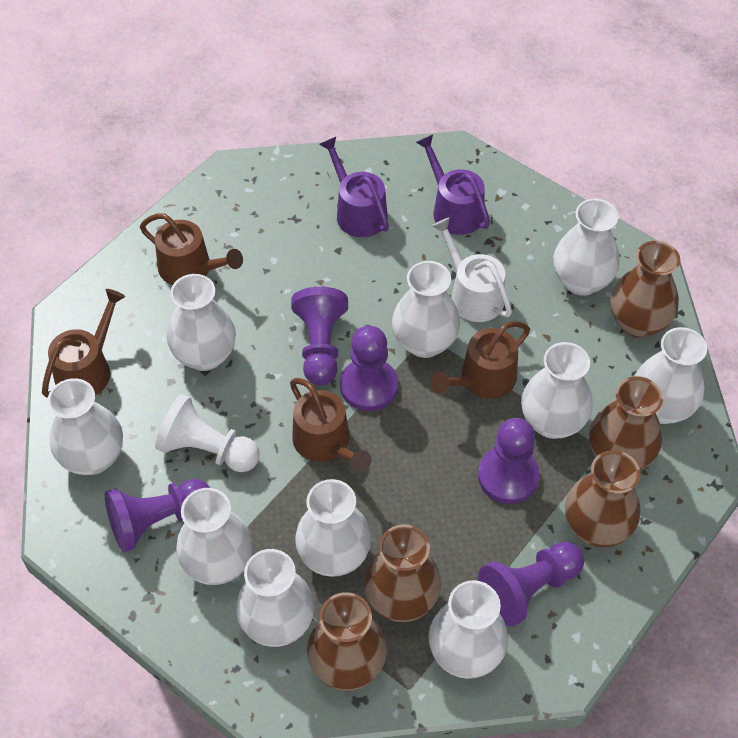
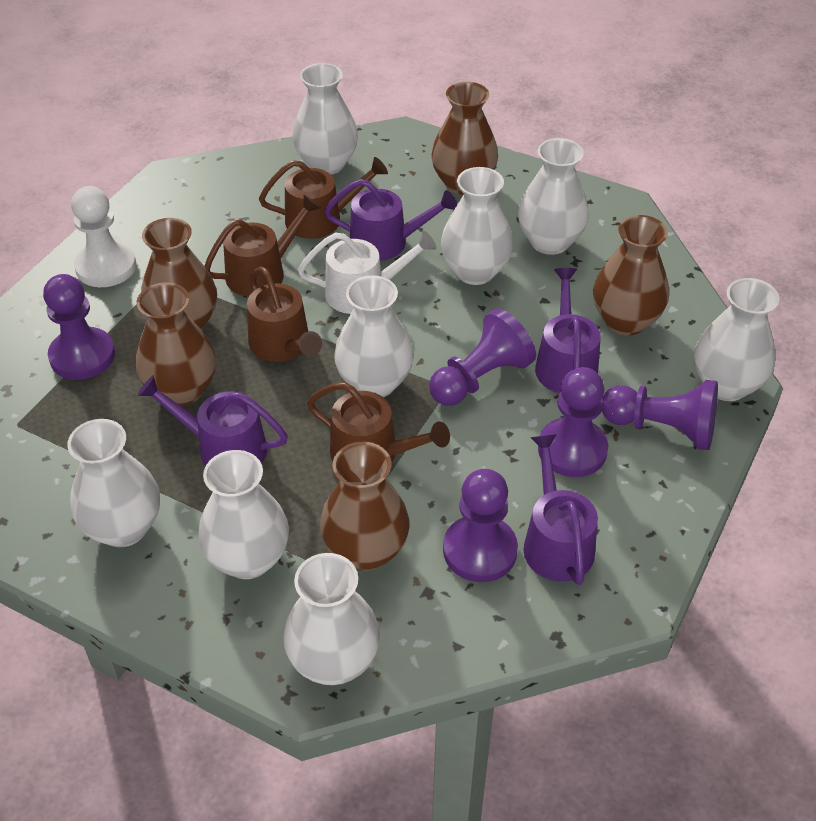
purple watering can: 2 -> 4
white vase: 10 -> 8

